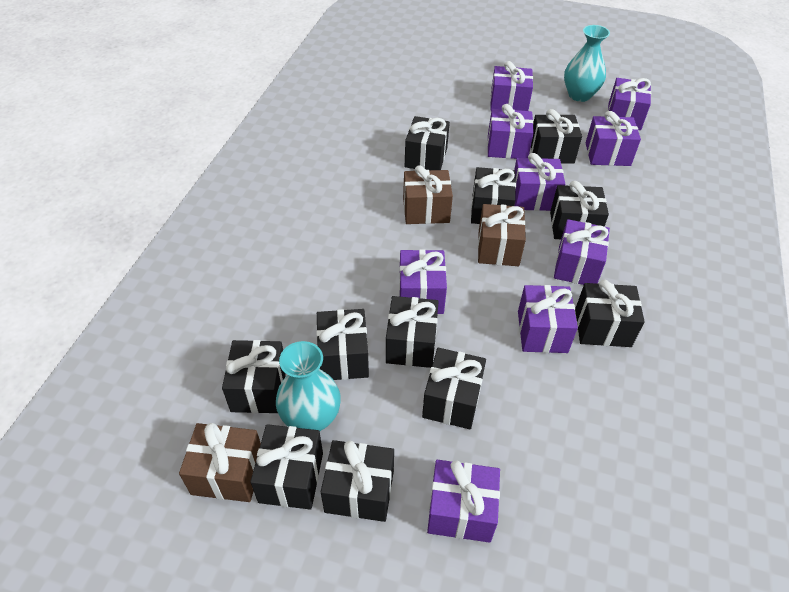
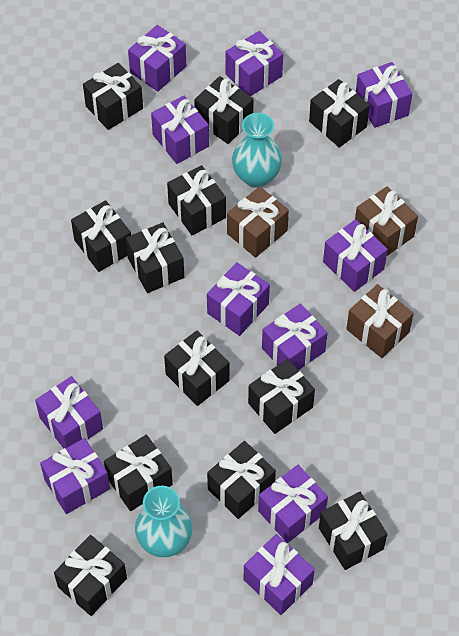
black gift: 11 -> 12
purple gift: 9 -> 11

